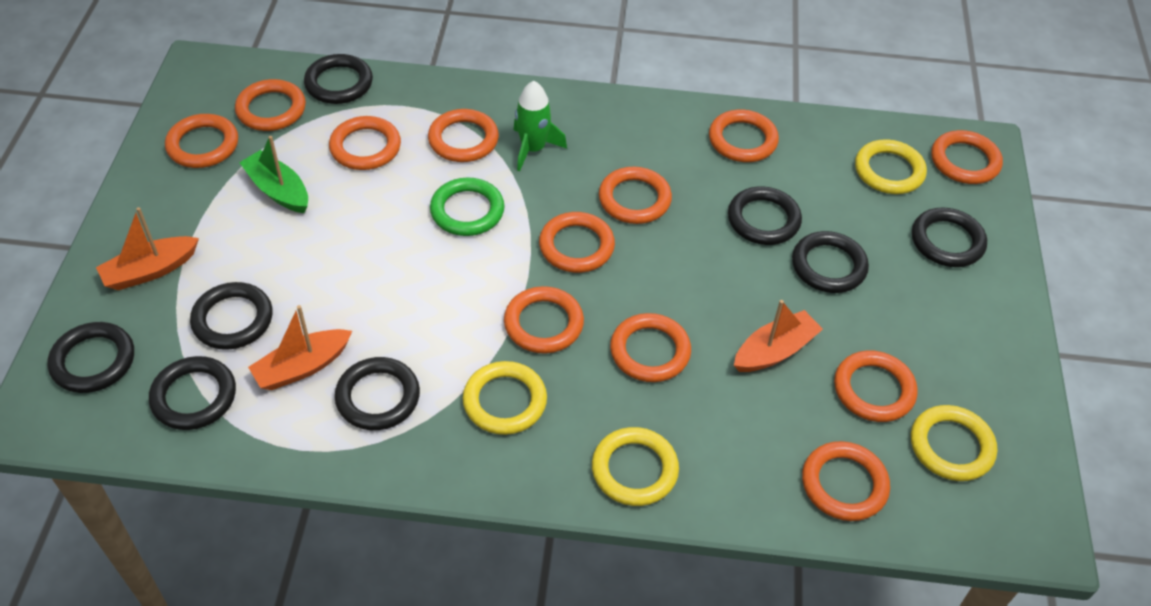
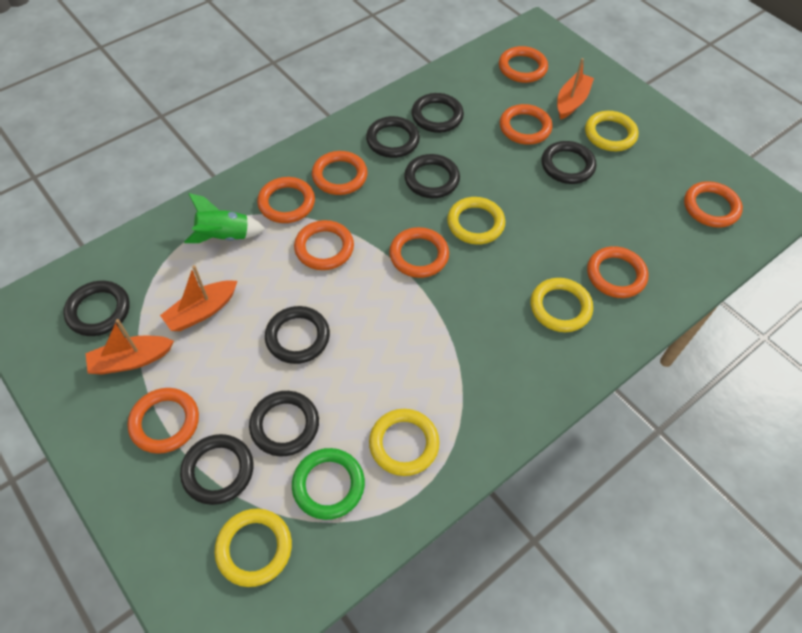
green boat: 1 -> 0
orange ring: 12 -> 9
yellow ring: 4 -> 5

